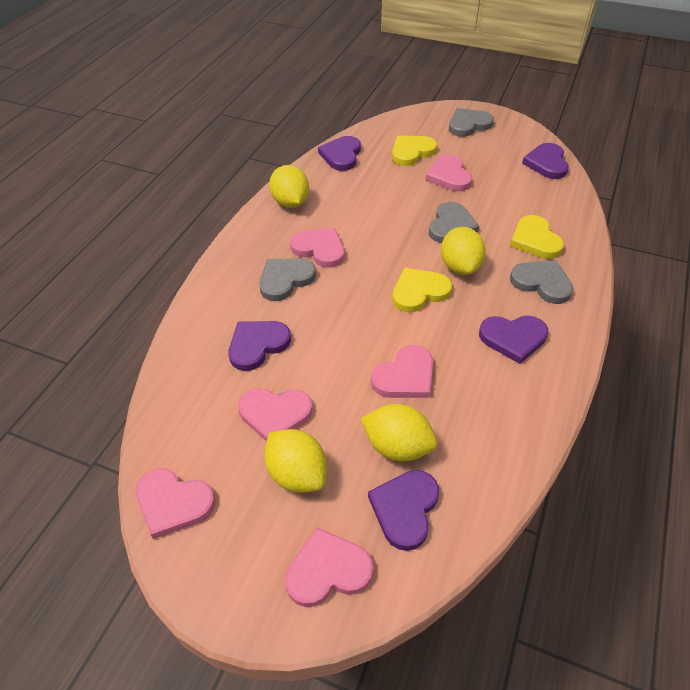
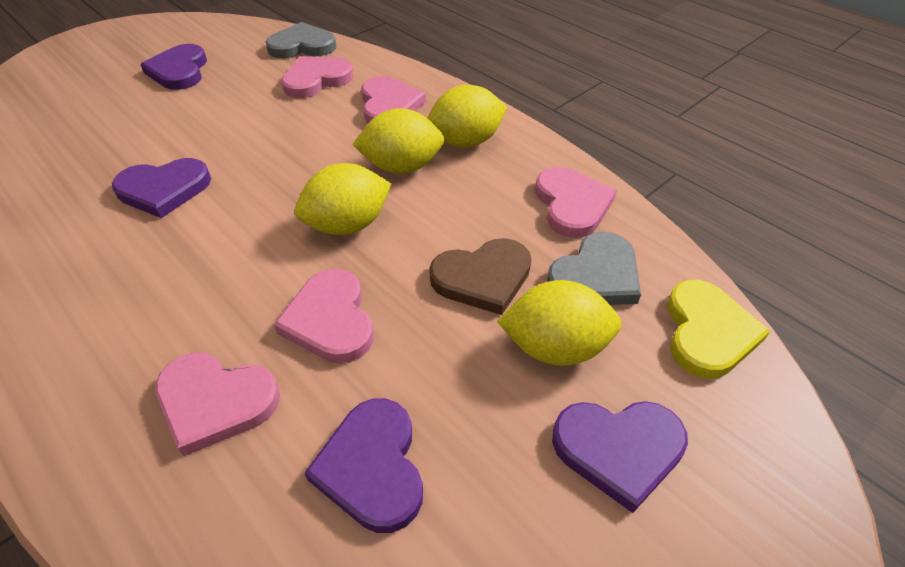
brown heart: 0 -> 1
grey heart: 4 -> 2
pink heart: 6 -> 5
purple heart: 5 -> 4
yellow heart: 3 -> 1

